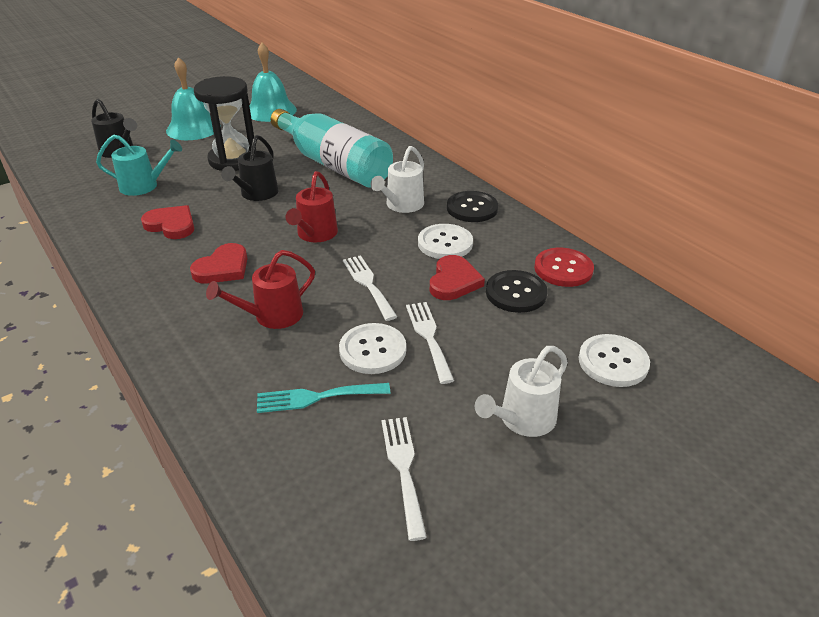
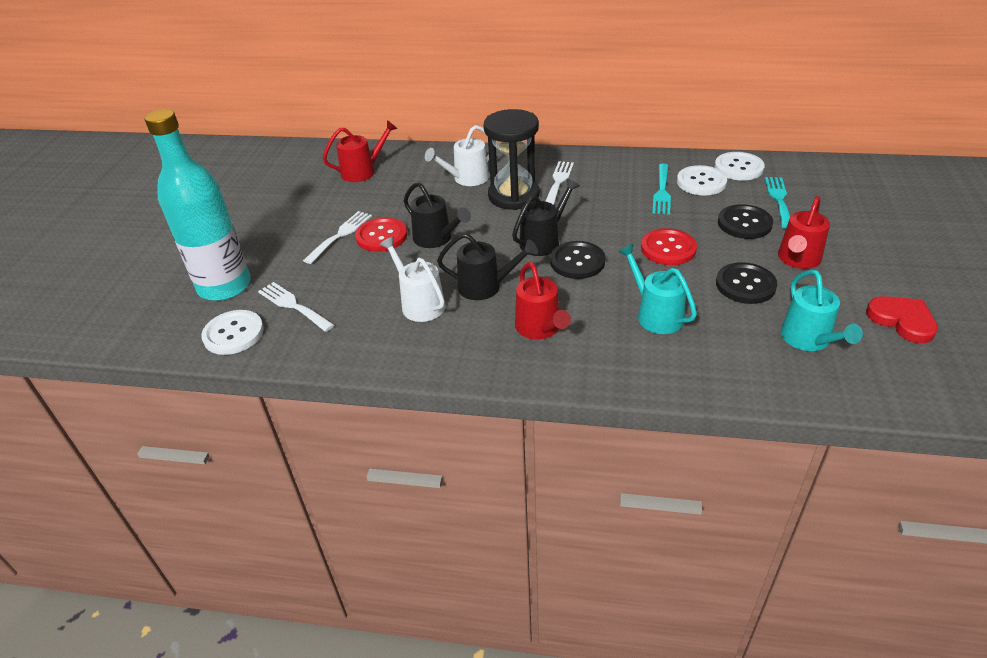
black button: 2 -> 3
black watering can: 2 -> 3
red button: 1 -> 2
red heart: 3 -> 1
red watering can: 2 -> 3
turquoise bell: 2 -> 0
turquoise fork: 1 -> 2
turquoise watering can: 1 -> 2

